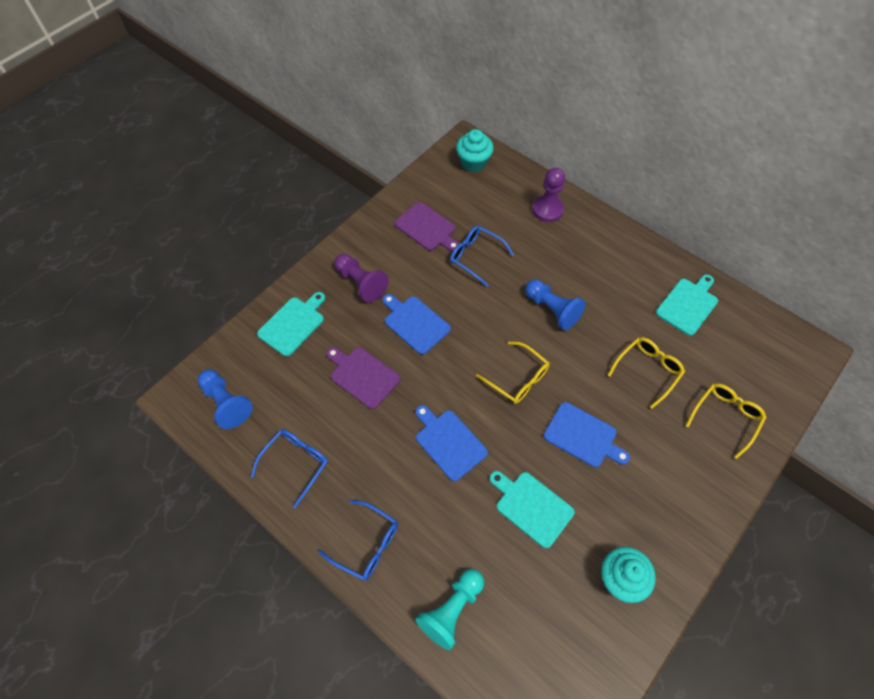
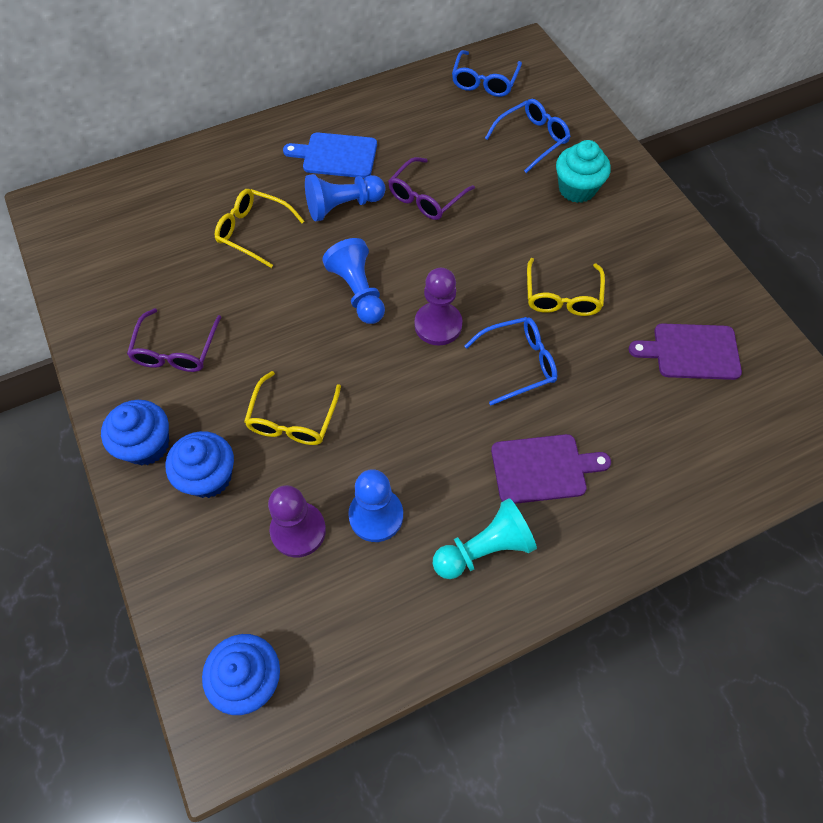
blue cupcake: 0 -> 3
blue cutting board: 3 -> 1
blue pawn: 2 -> 3
purple glasses: 0 -> 2
turquoise cupcake: 2 -> 1
turquoise cutting board: 3 -> 0

